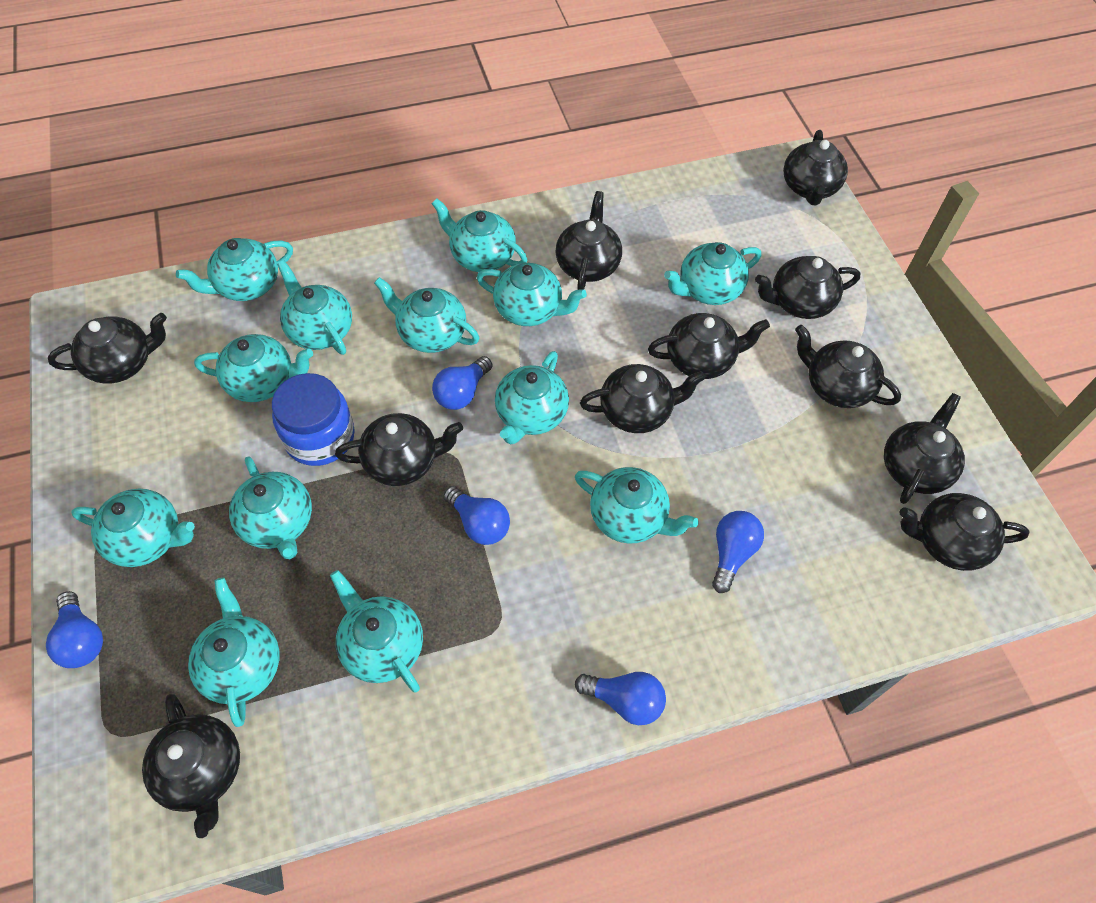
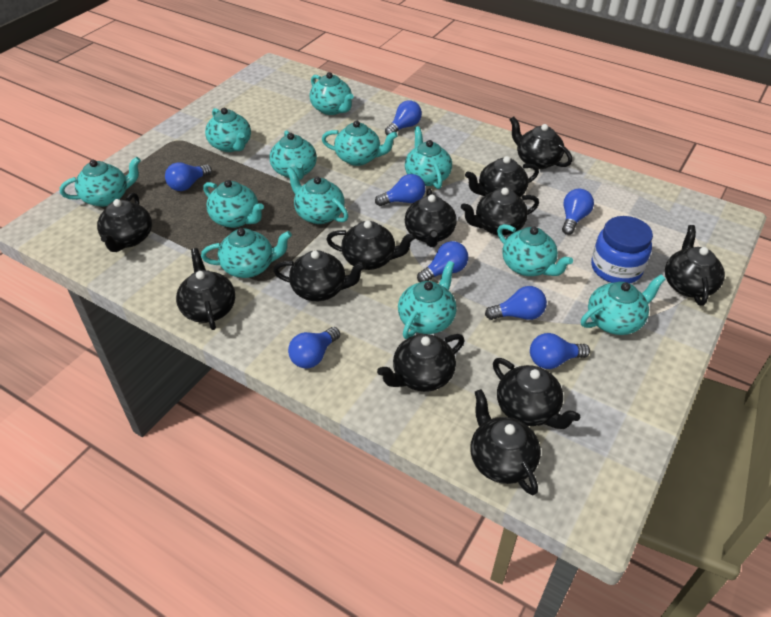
black teapot: 11 -> 12
blue light bulb: 5 -> 8
turquoise teapot: 13 -> 12

